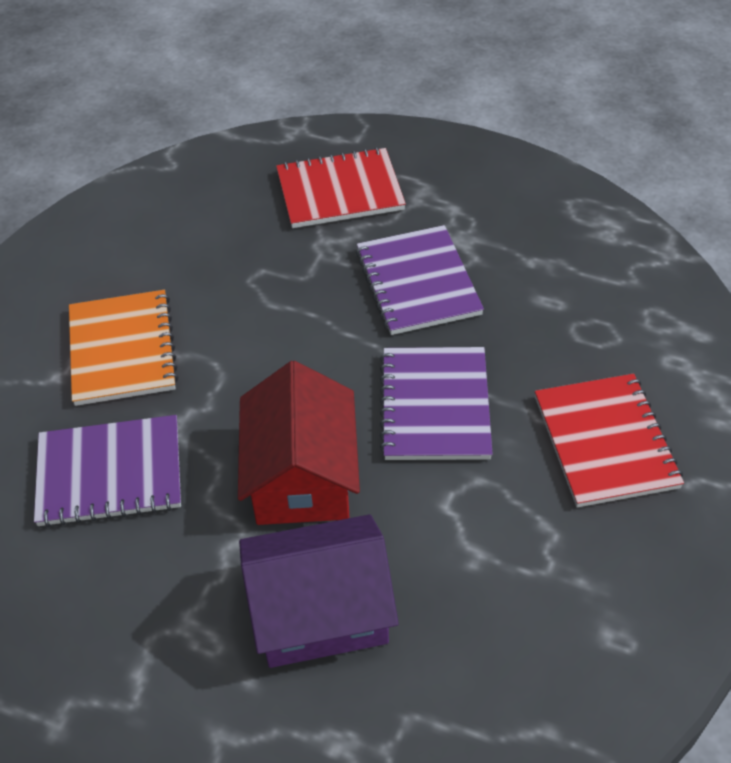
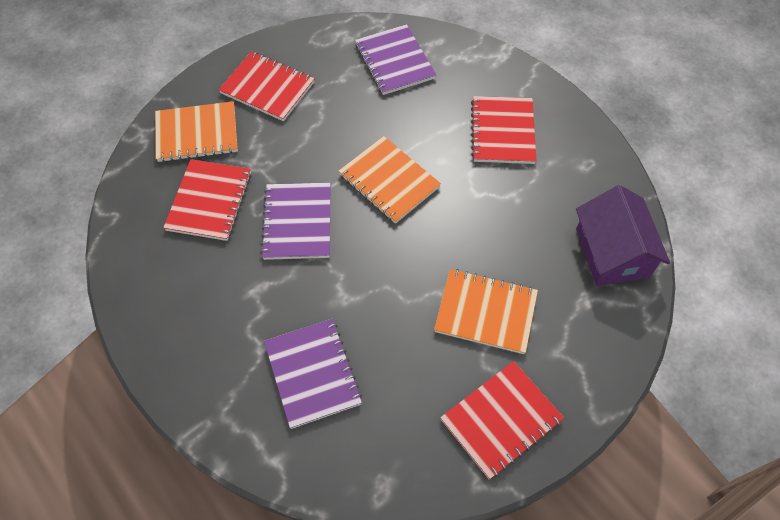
orange notebook: 1 -> 3
red house: 1 -> 0
red notebook: 2 -> 4

